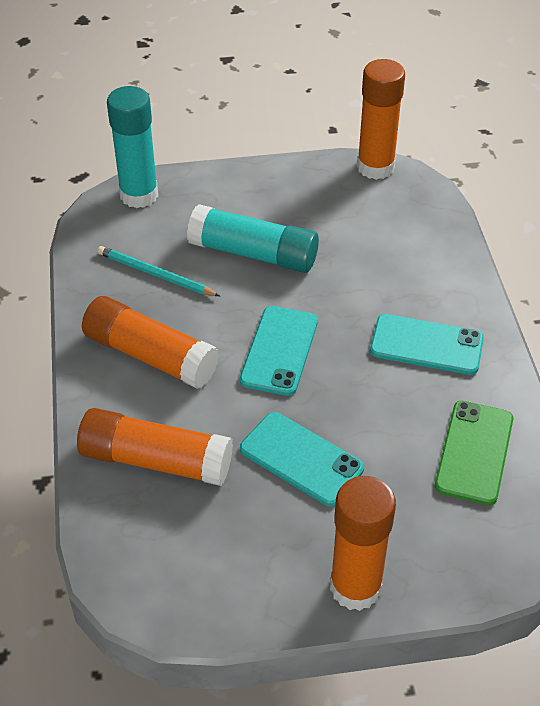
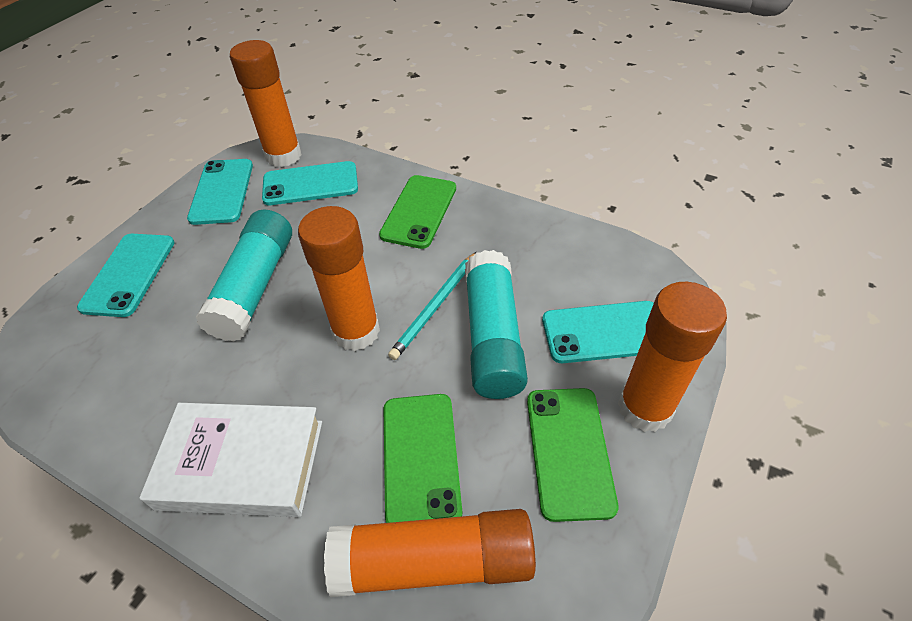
green phone: 1 -> 3
turquoise phone: 3 -> 4
white book: 0 -> 1

